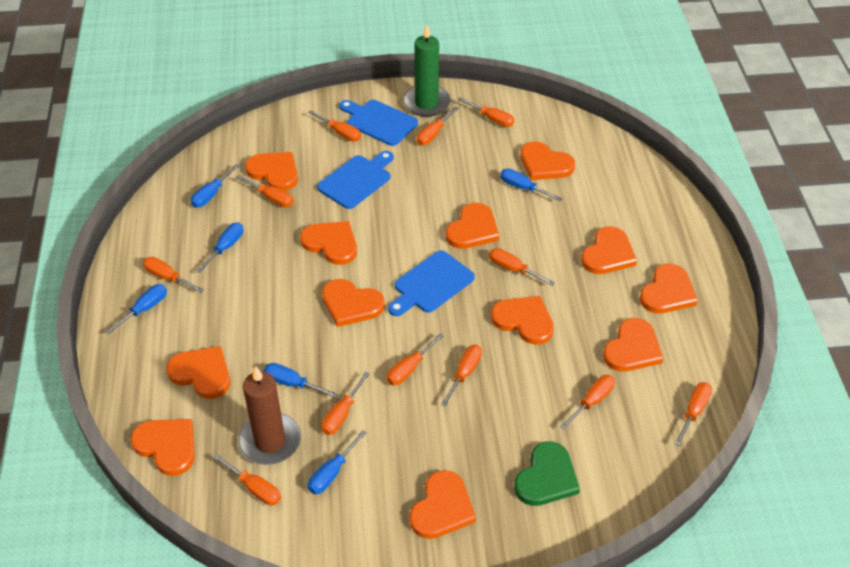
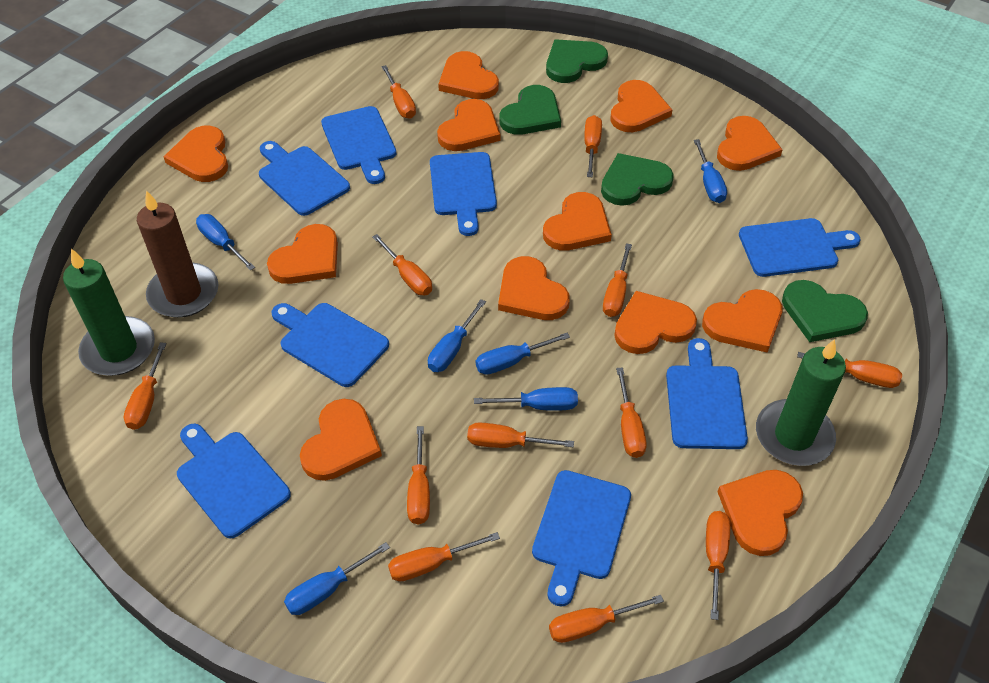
blue cutting board: 3 -> 8
green candle: 1 -> 2
green heart: 1 -> 4

